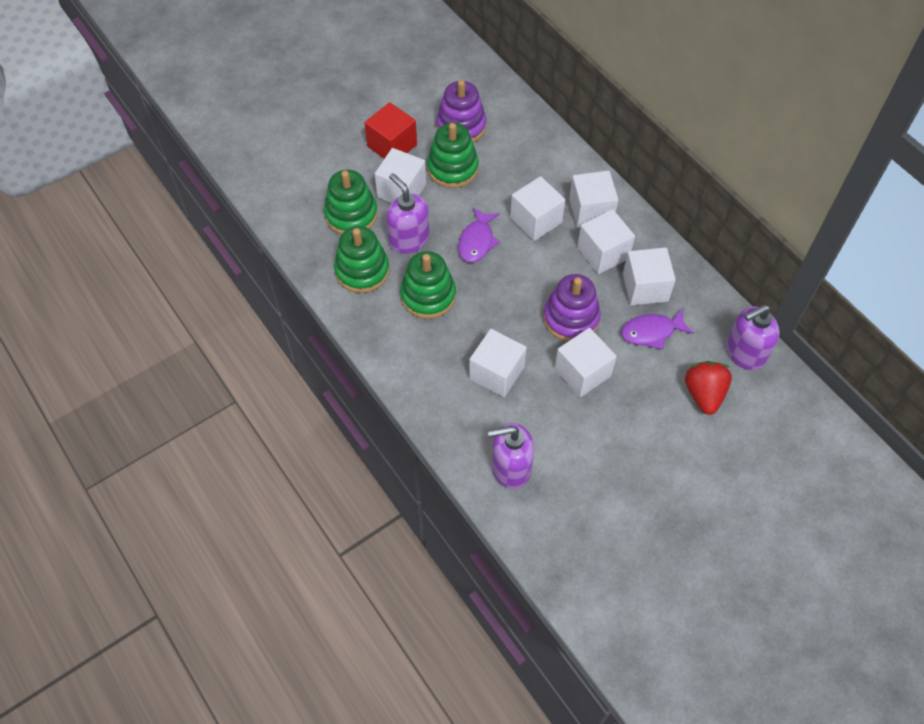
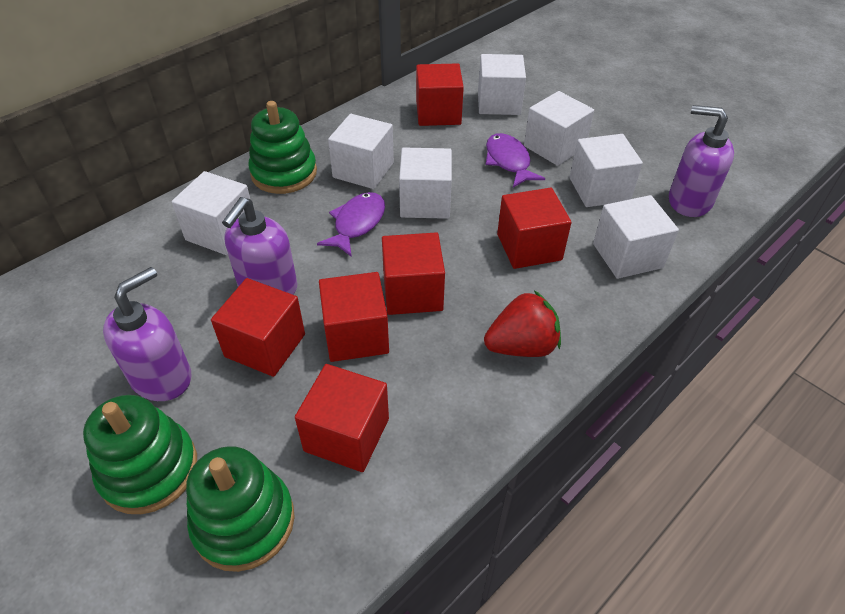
green stacking toy: 4 -> 3
purple stacking toy: 2 -> 0
red cube: 1 -> 6

